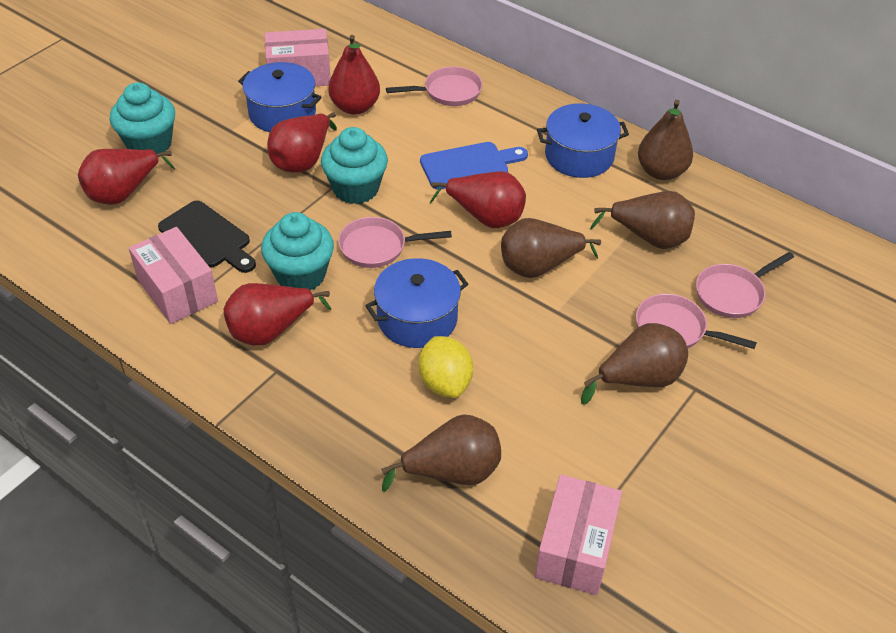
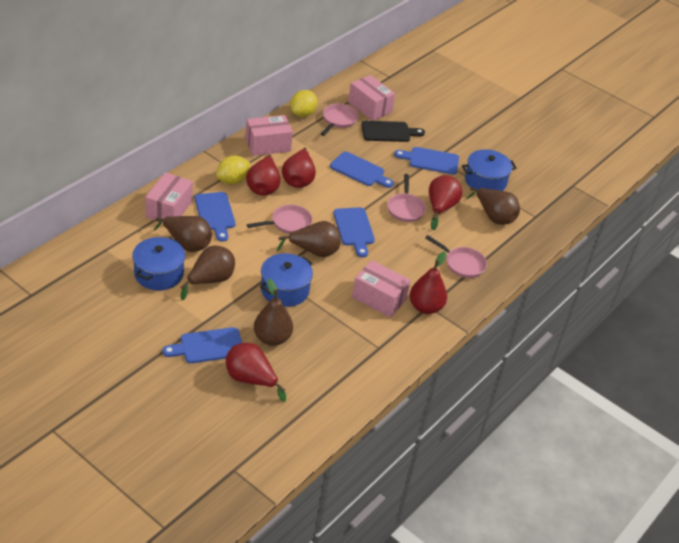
blue cutting board: 1 -> 5
pink box: 3 -> 4
turquoise cupcake: 3 -> 0
yellow lemon: 1 -> 2

